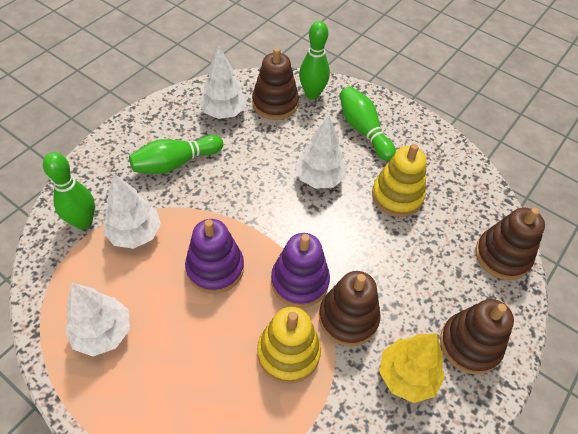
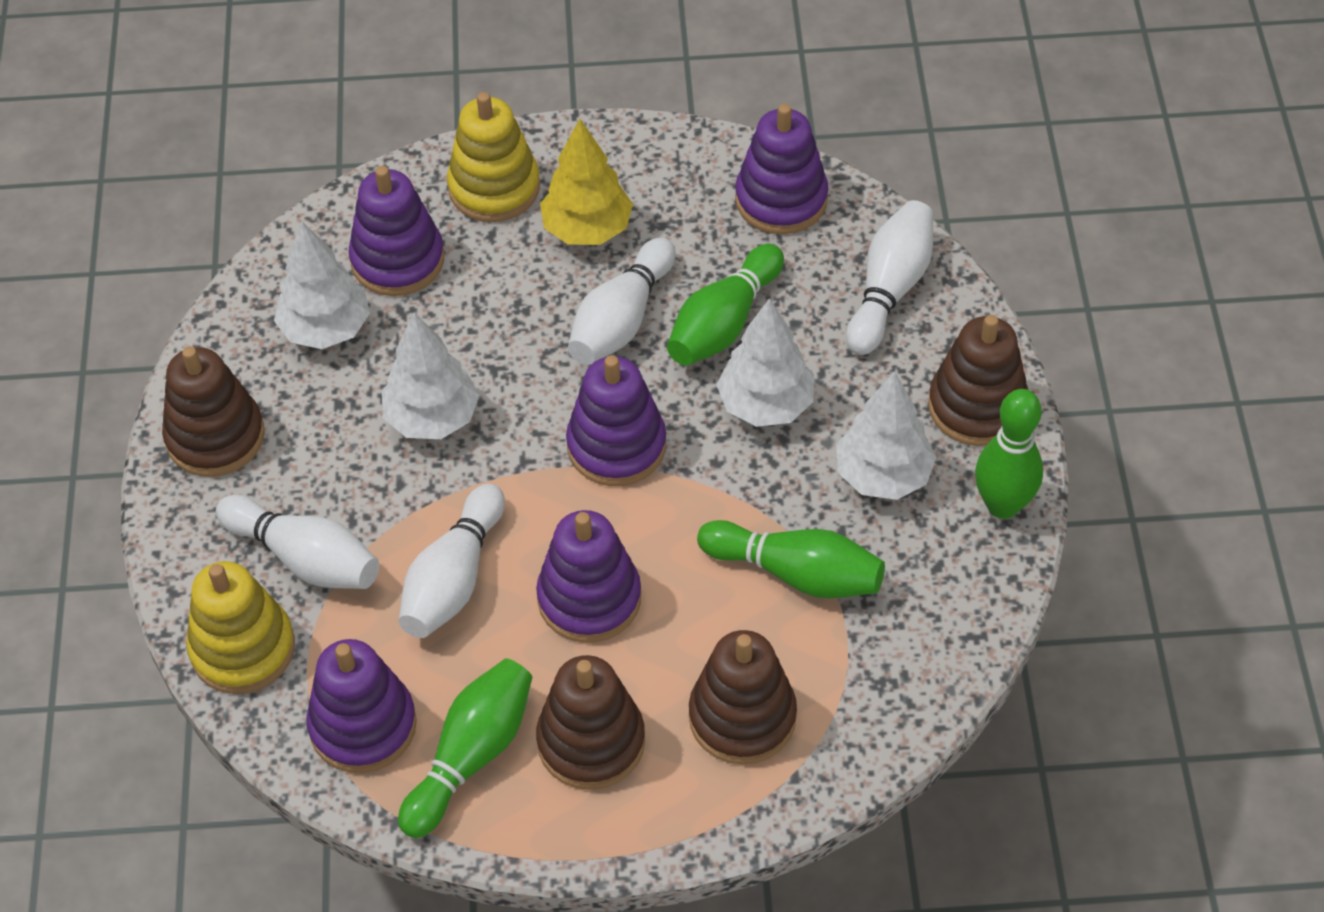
purple stacking toy: 2 -> 5
white bowling pin: 0 -> 4

